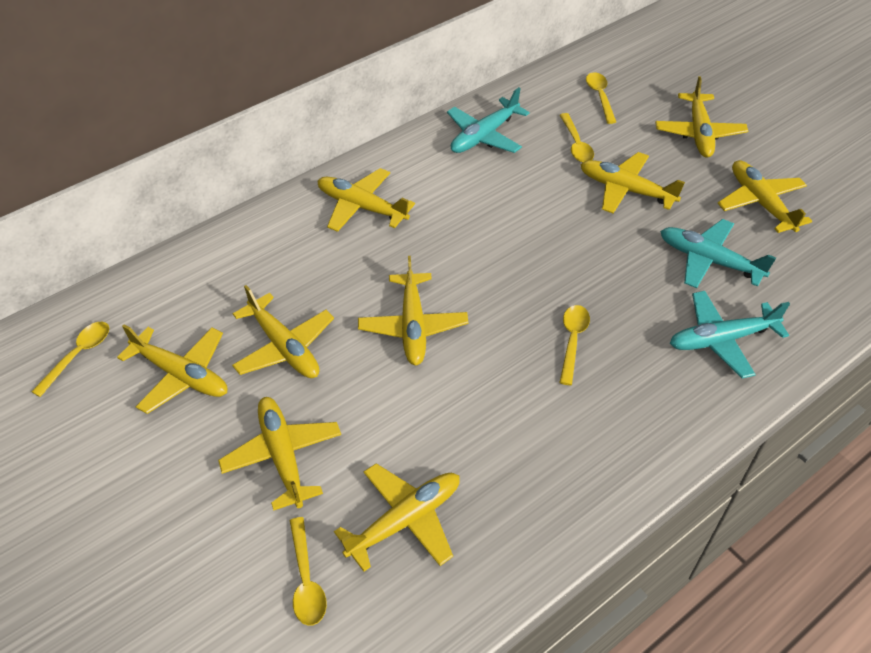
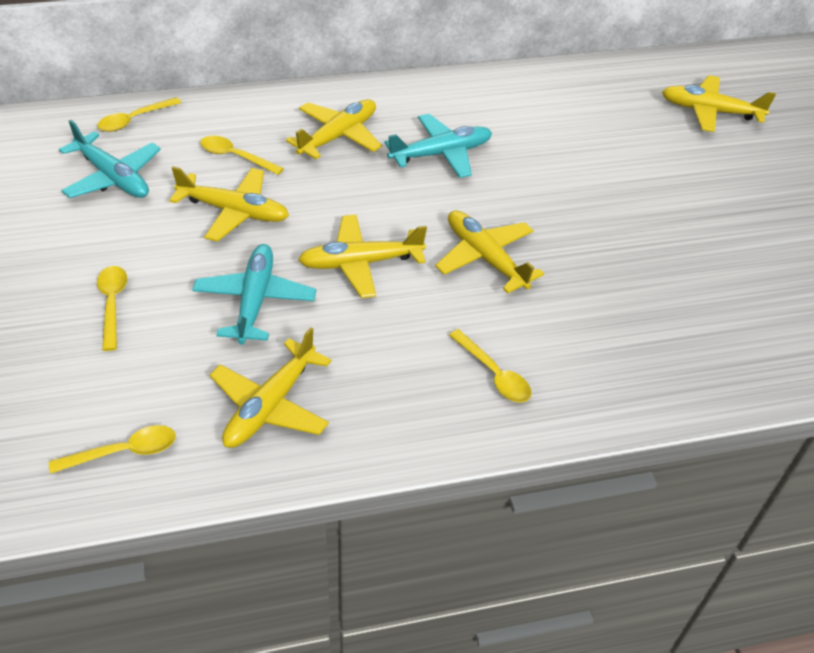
yellow plane: 9 -> 6

